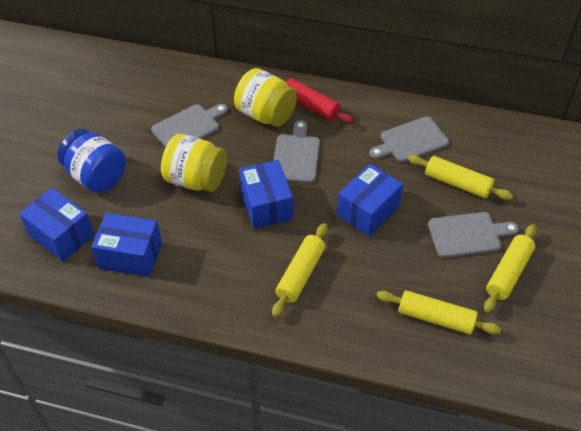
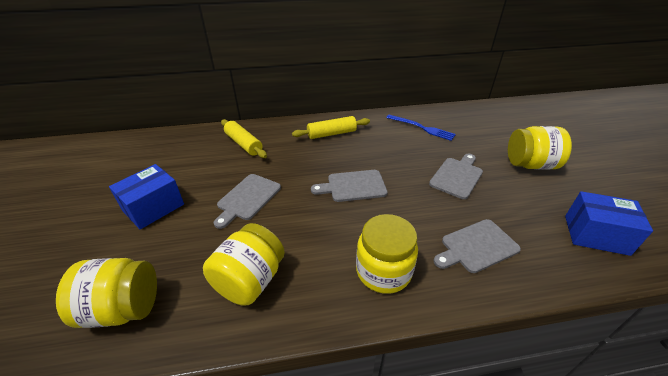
blue box: 4 -> 2
blue fork: 0 -> 1
blue jar: 1 -> 0
red rolling pin: 1 -> 0
yellow jar: 2 -> 4
yellow rolling pin: 4 -> 2

